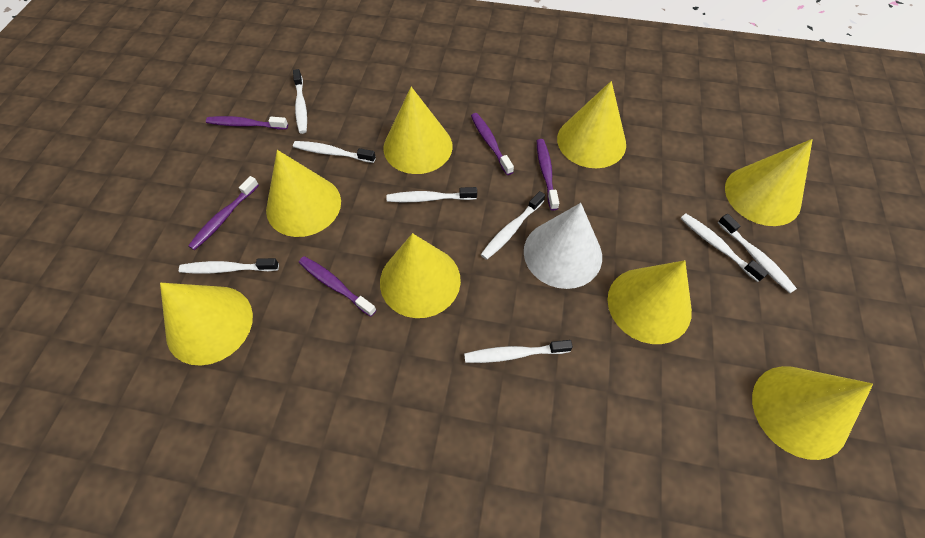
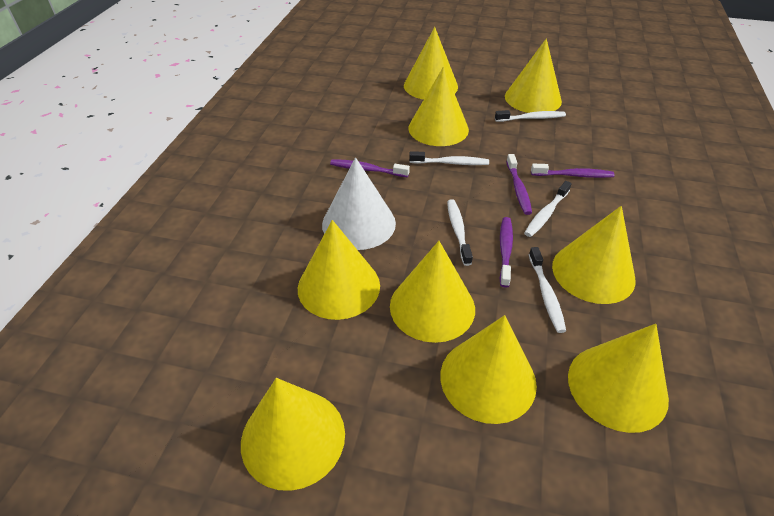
purple toothbrush: 5 -> 4
white toothbrush: 8 -> 5
yellow cone: 8 -> 9

